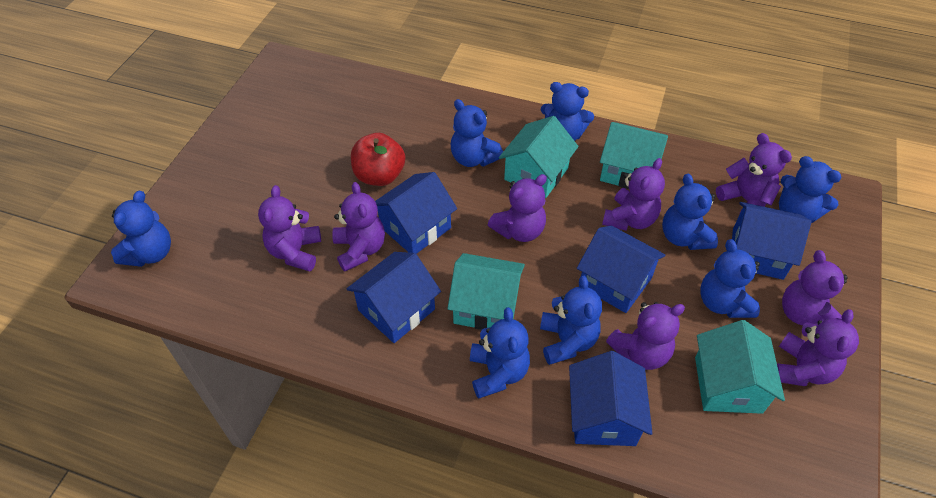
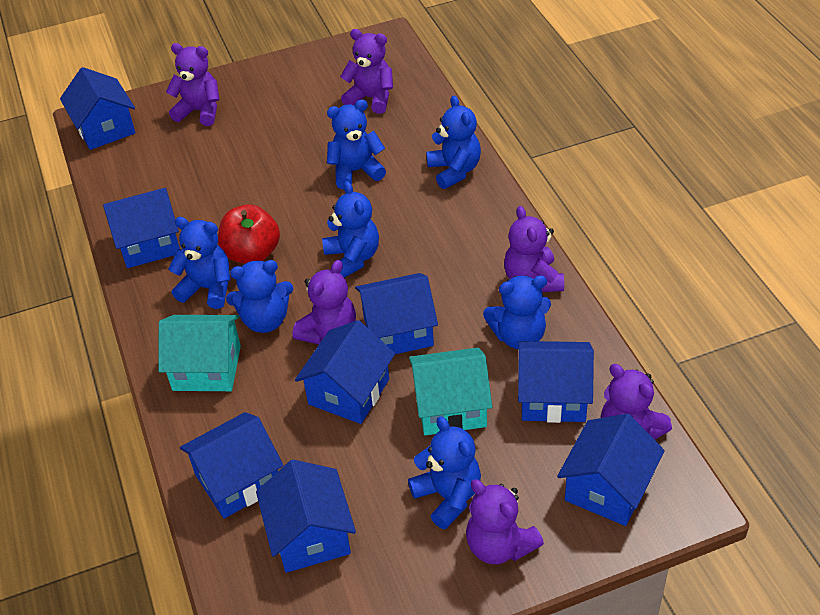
blue house: 5 -> 8
blue teddy bear: 8 -> 7
purple teddy bear: 8 -> 6
turquoise house: 4 -> 2

